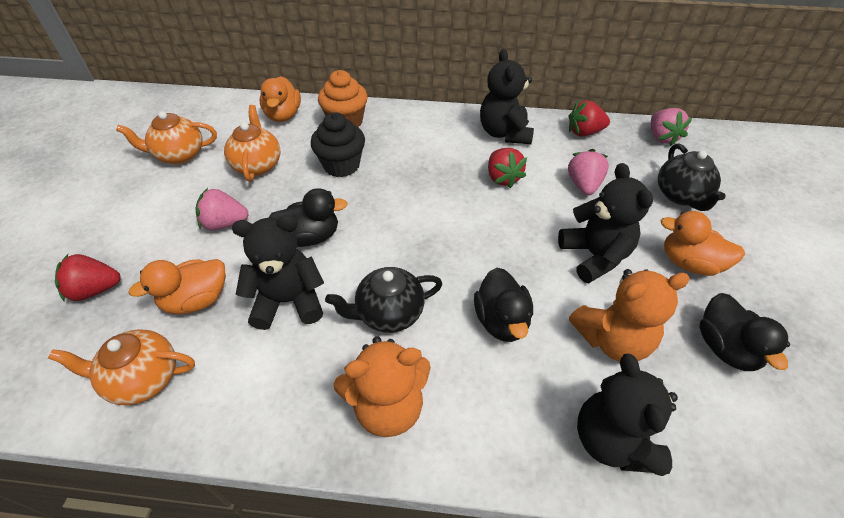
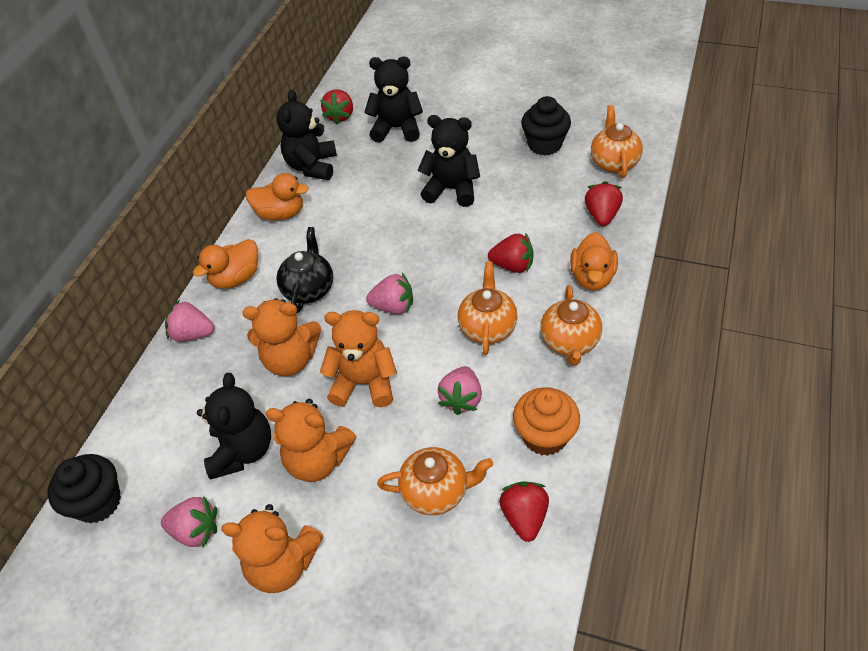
black cupcake: 1 -> 2
black duck: 3 -> 0
black teapot: 2 -> 1
orange teapot: 3 -> 4
orange teddy bear: 2 -> 4
pink strawberry: 3 -> 4
red strawberry: 3 -> 4

